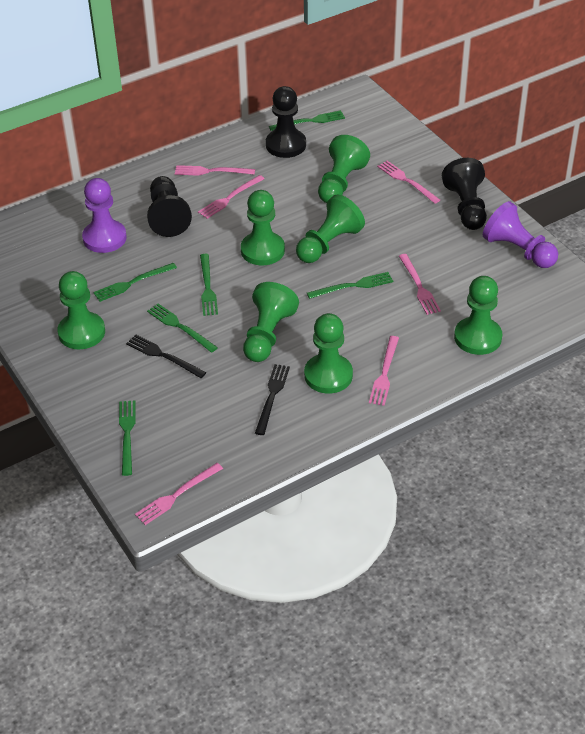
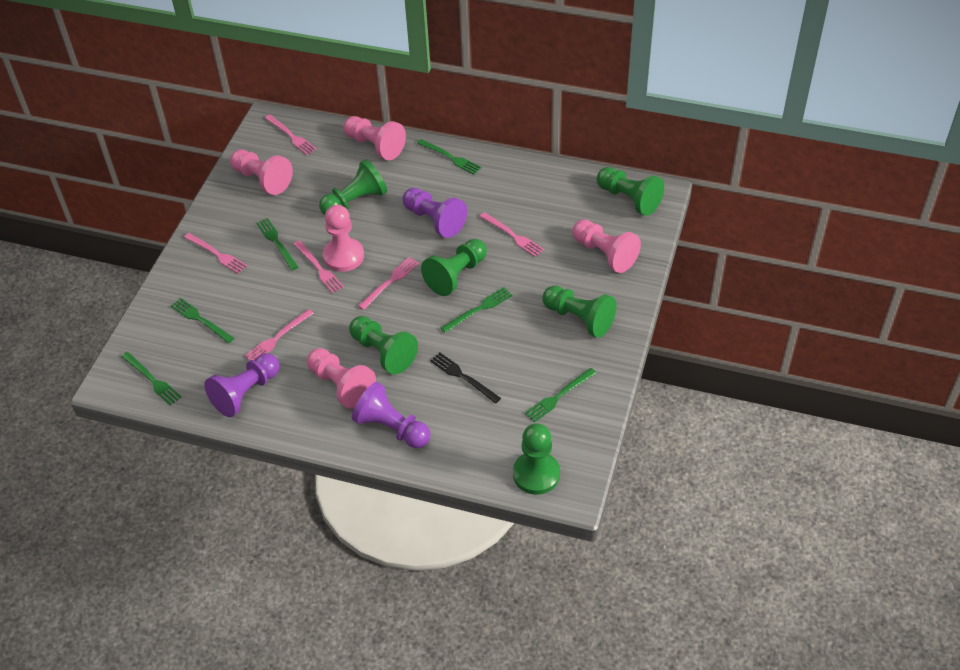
black fork: 2 -> 1
black pawn: 3 -> 0
green pawn: 7 -> 6
pink pawn: 0 -> 5
purple pawn: 2 -> 3

